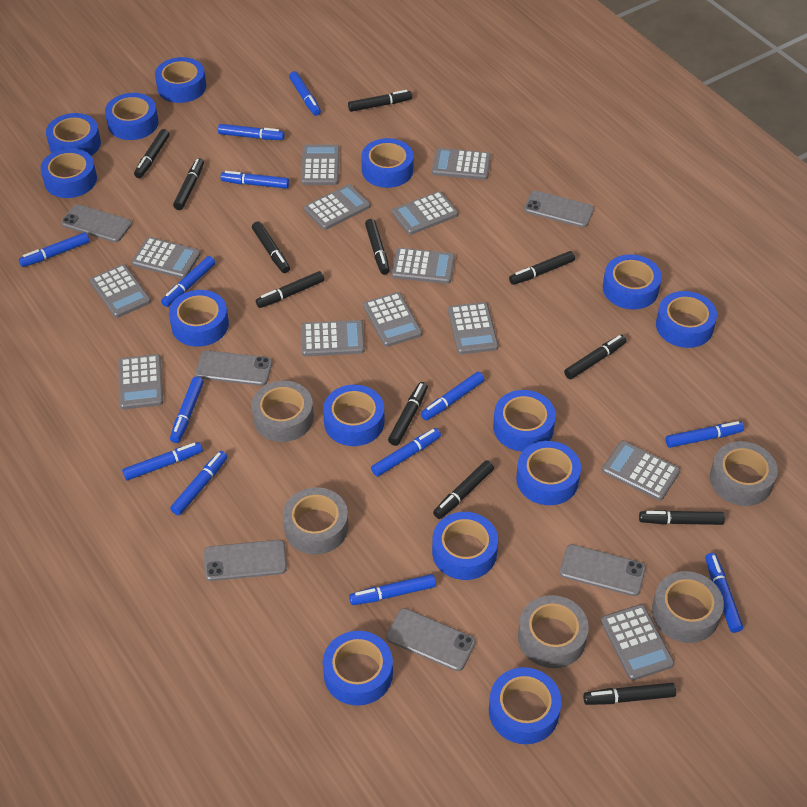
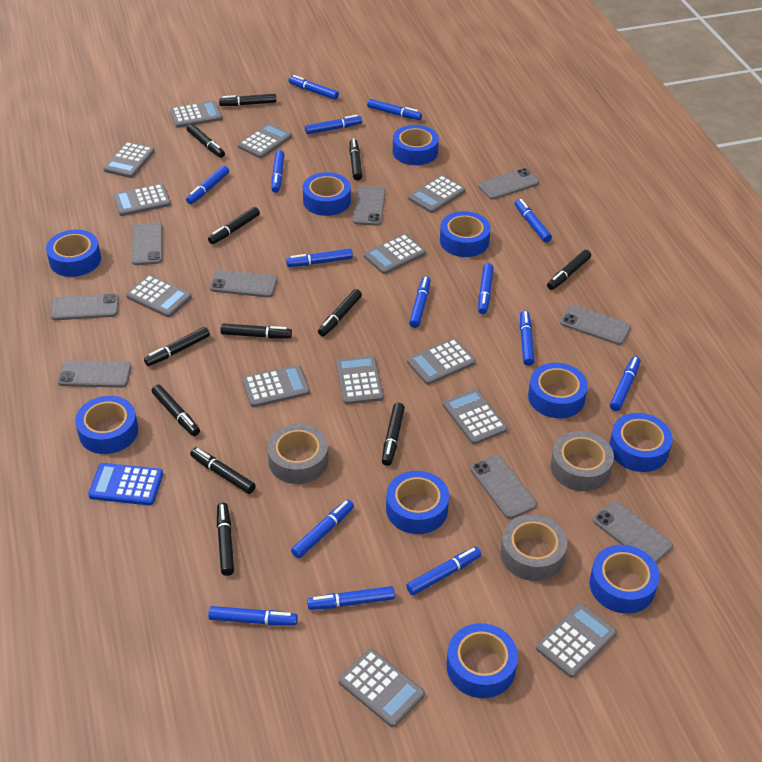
blue calculator: 0 -> 1
blue marker: 13 -> 15
blue tape: 14 -> 10
grey phone: 6 -> 9
grey tape: 5 -> 3

